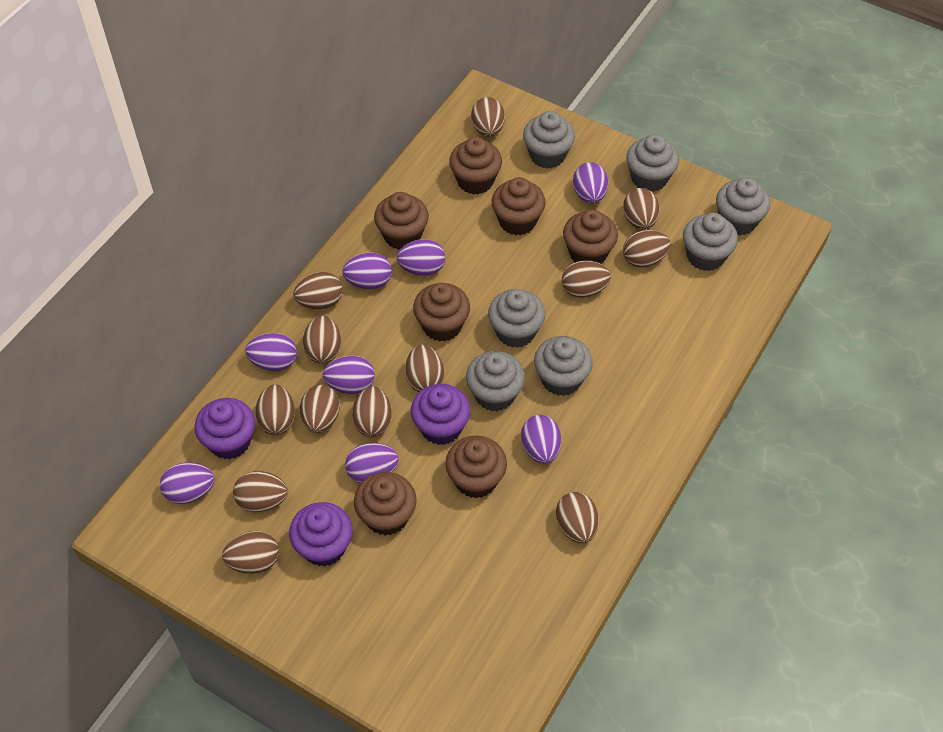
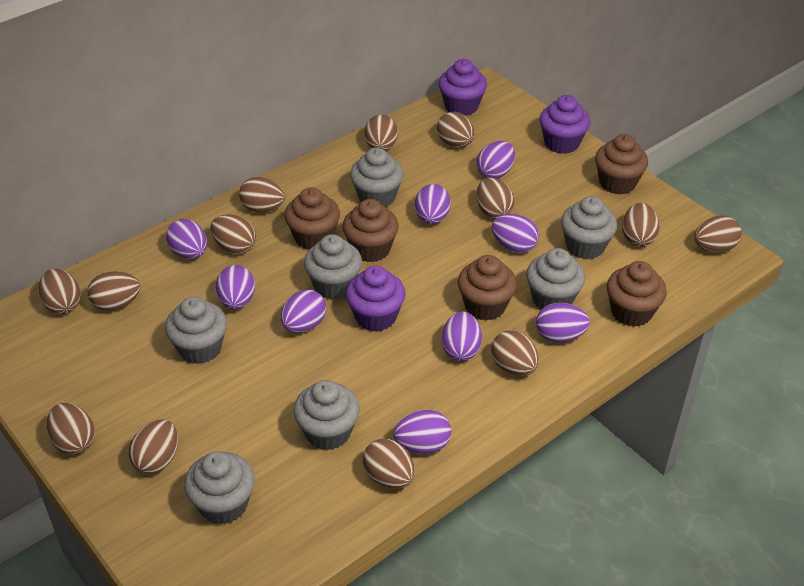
brown cupcake: 7 -> 5
purple egg: 8 -> 9

